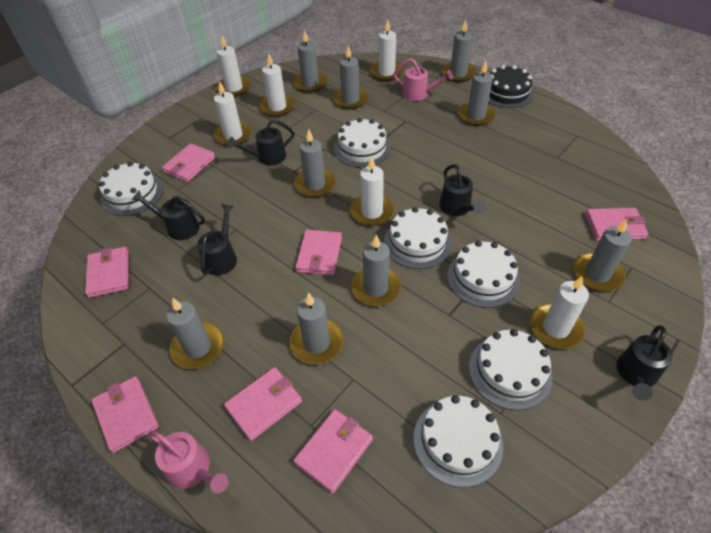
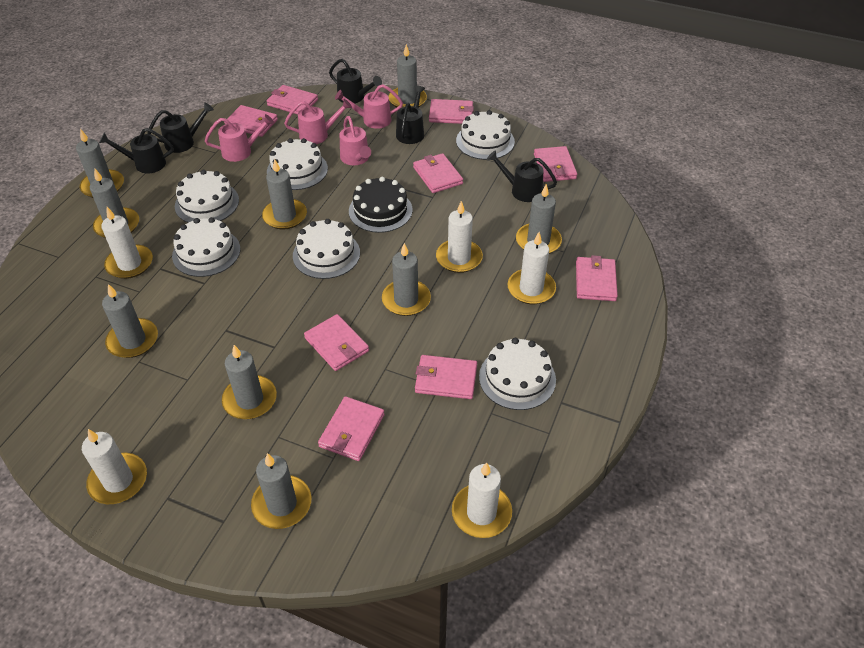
pink wallet: 7 -> 9
pink watering can: 2 -> 4
white candle: 6 -> 5

